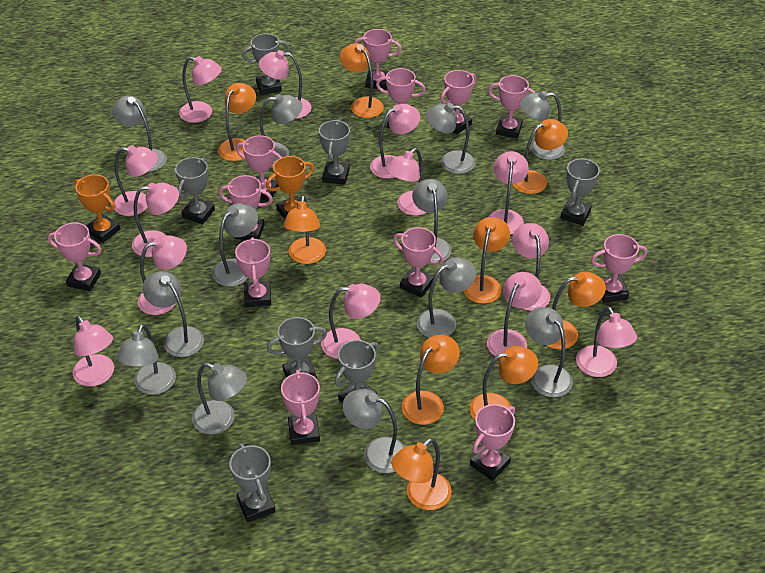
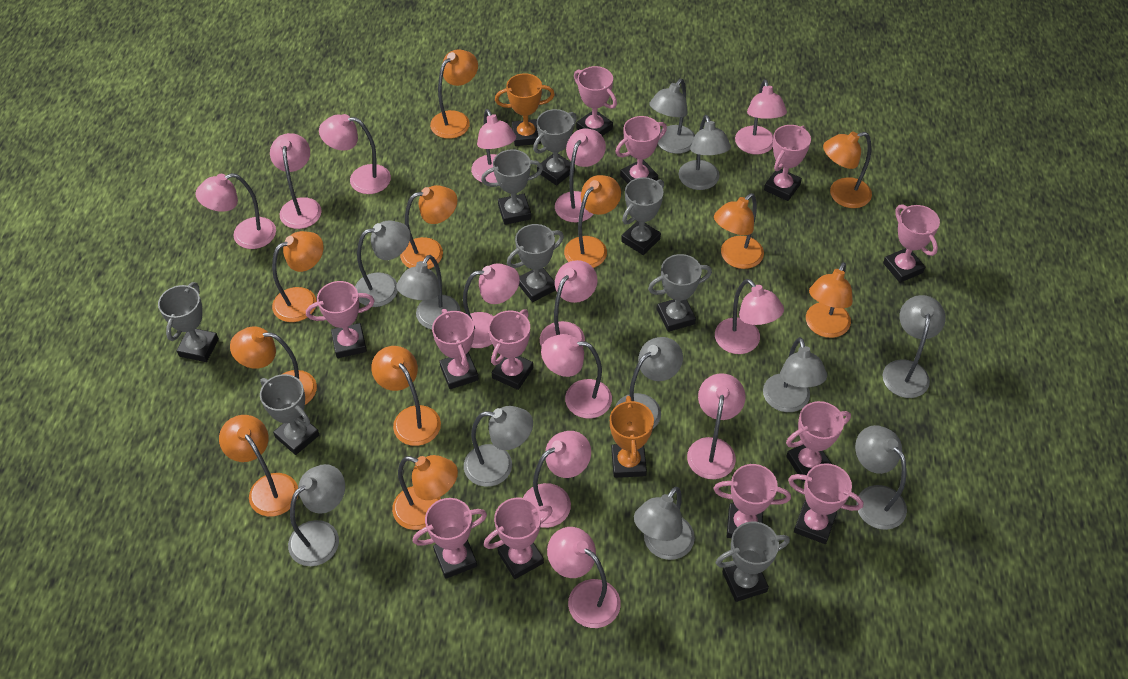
grey lamp: 12 -> 11
grey trophy: 7 -> 8
orange lamp: 9 -> 11

